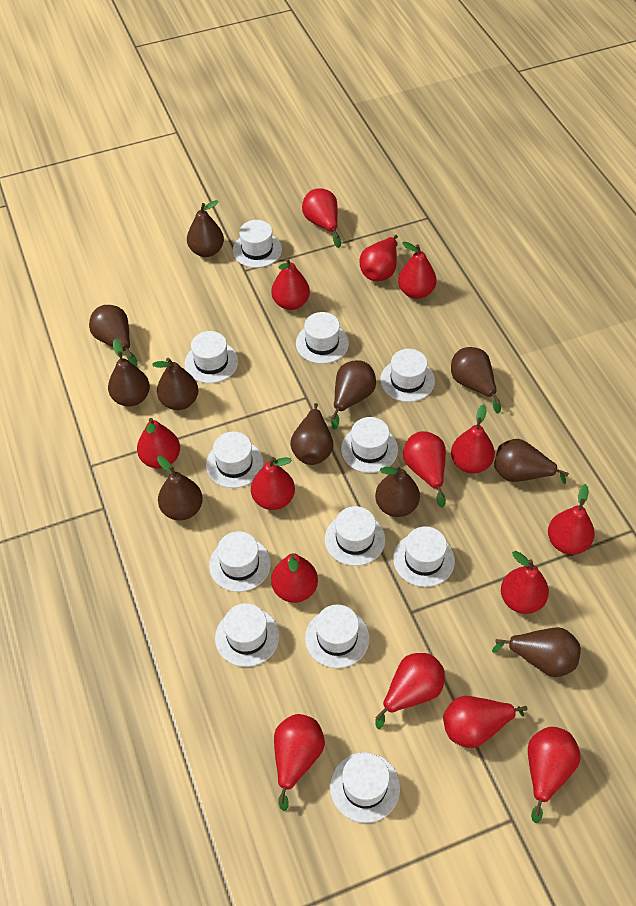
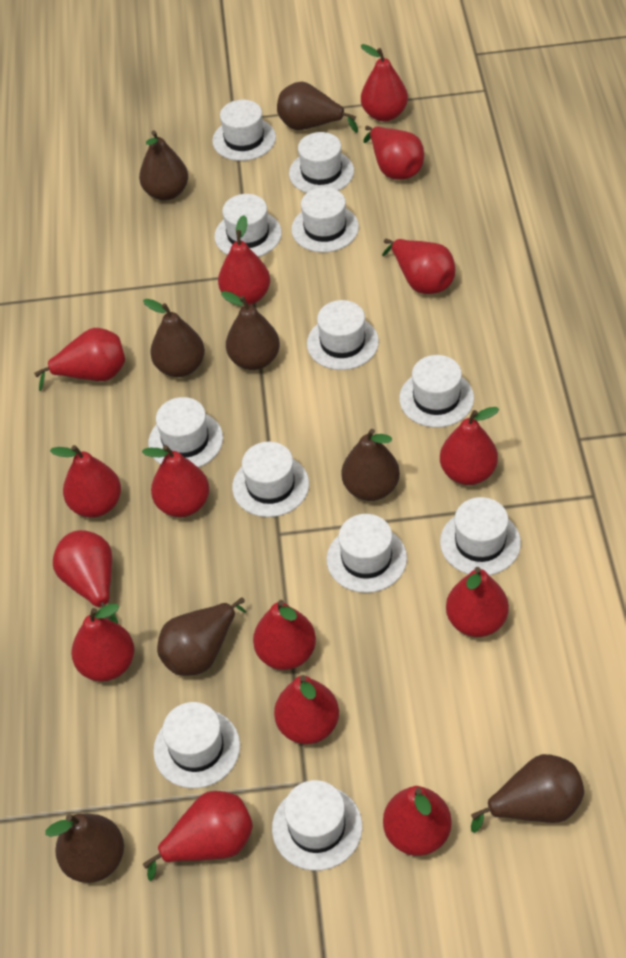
brown pear: 11 -> 8

